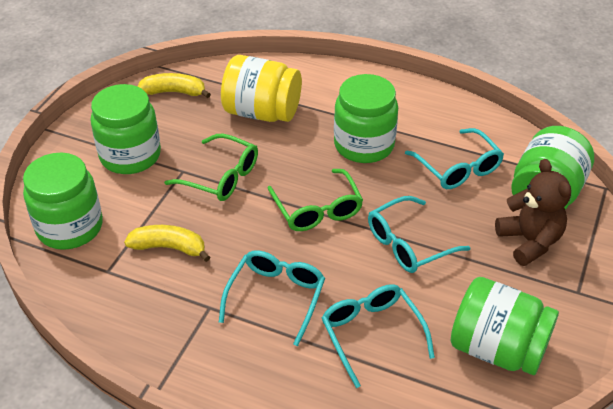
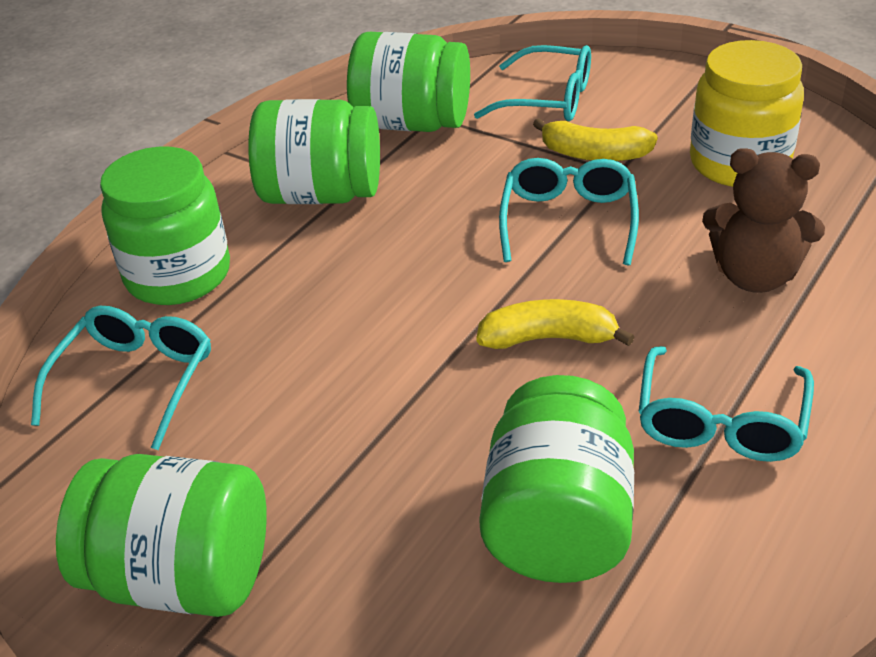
green glasses: 2 -> 0

